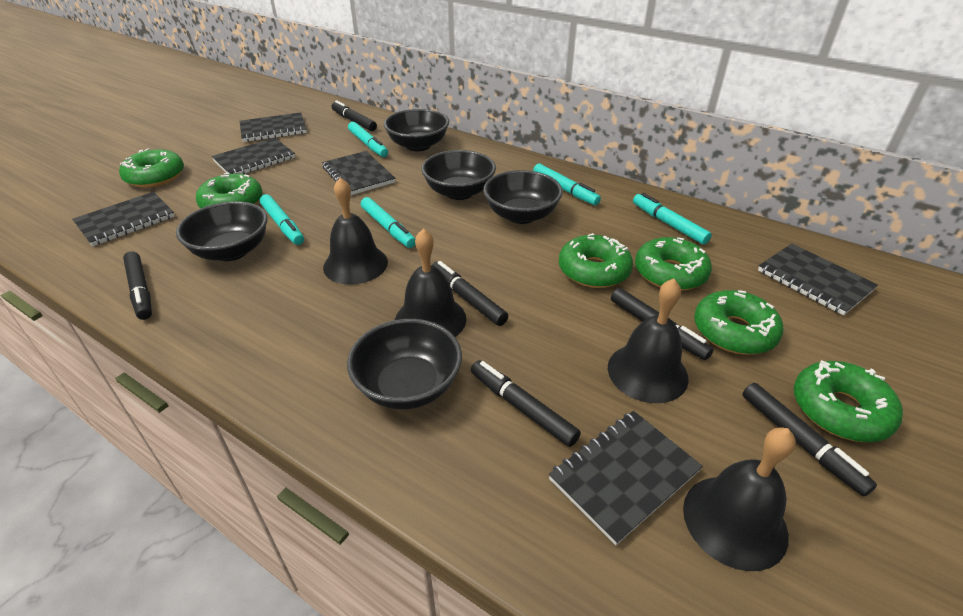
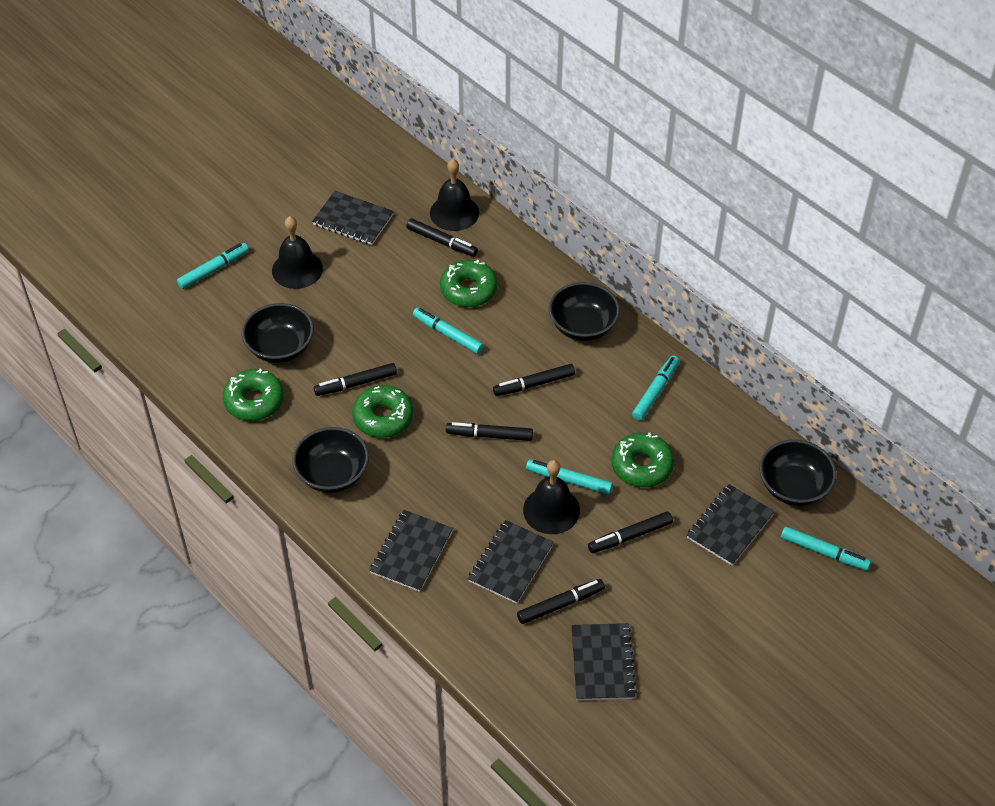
black bell: 4 -> 3
black bowl: 5 -> 4
black notebook: 6 -> 5
green donut: 6 -> 4

